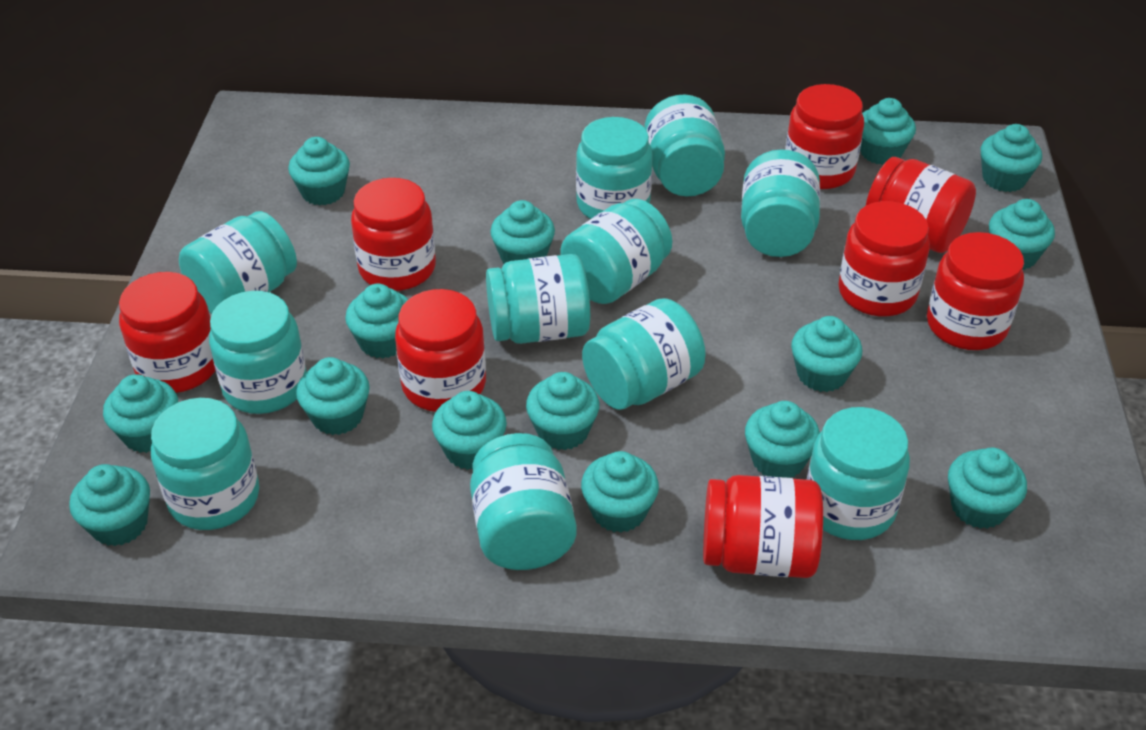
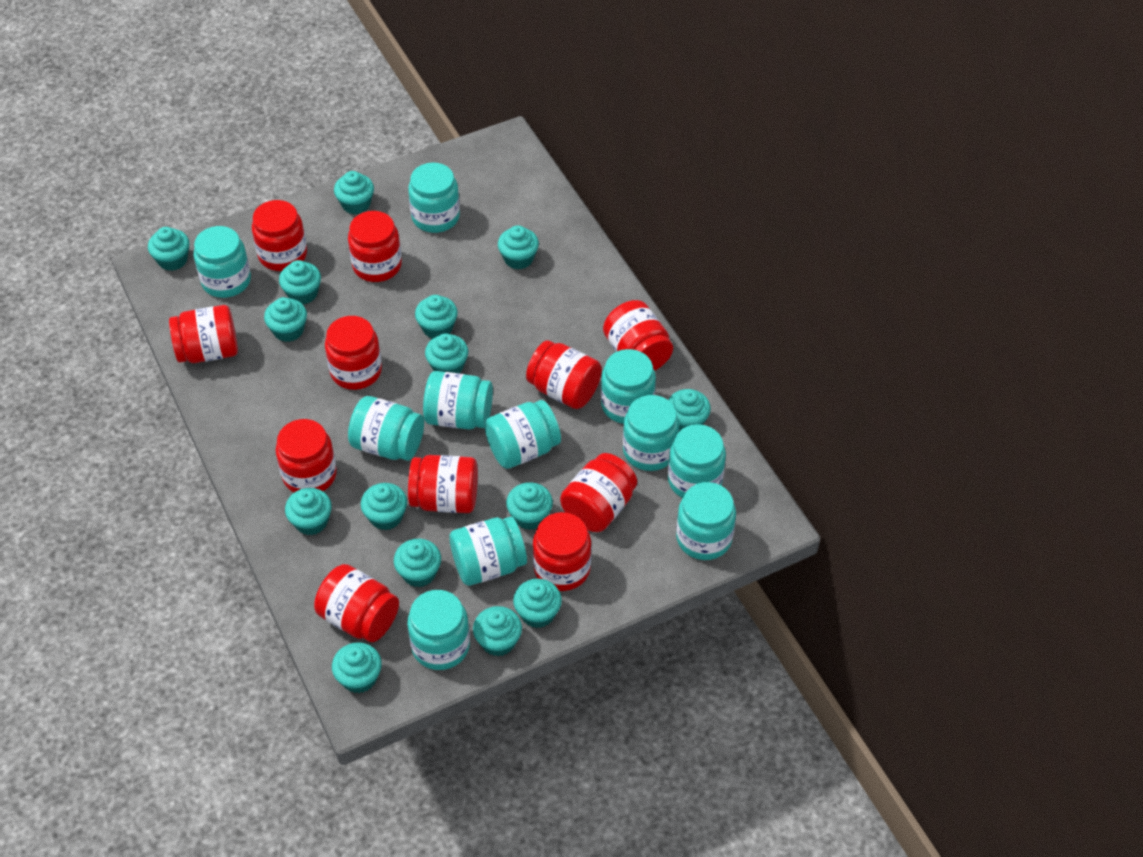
red jar: 8 -> 11

